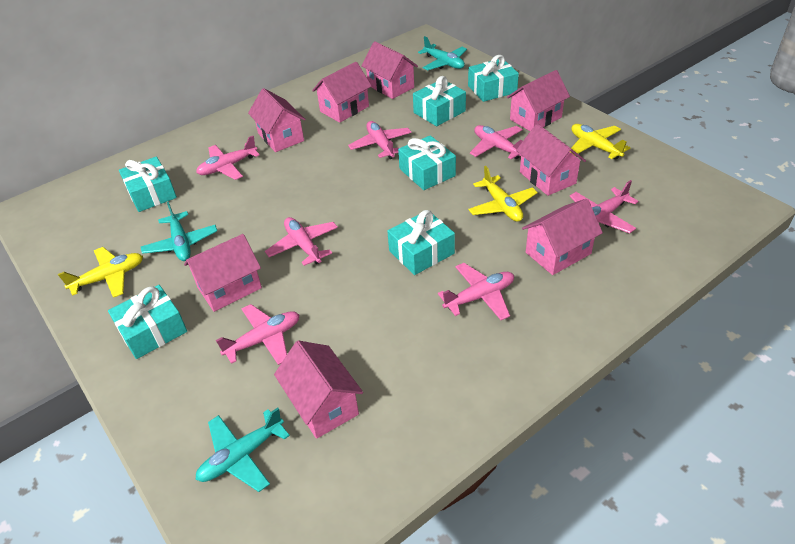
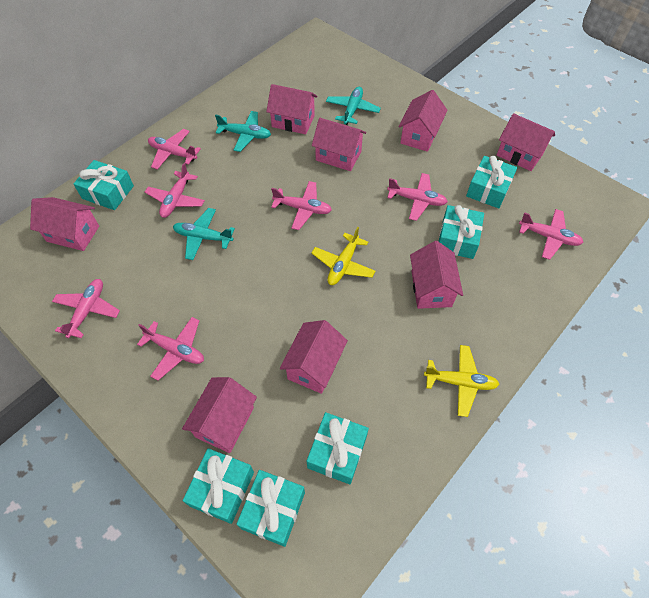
yellow plane: 3 -> 2

